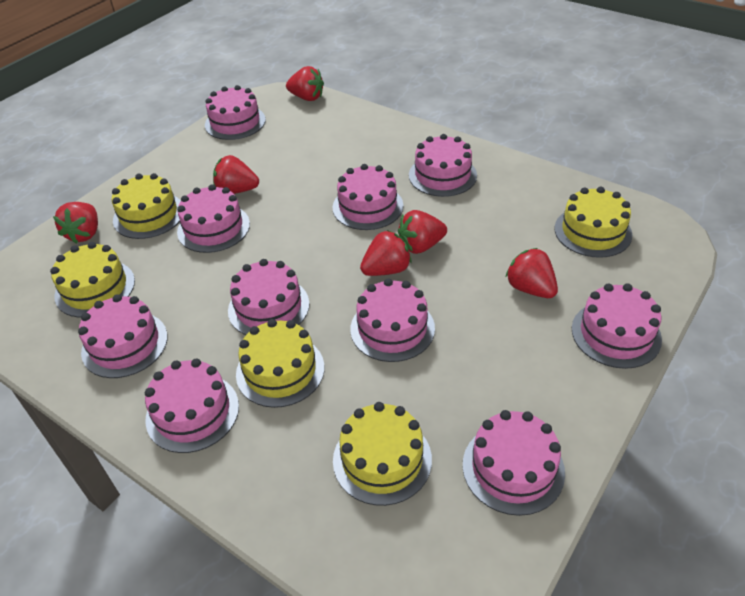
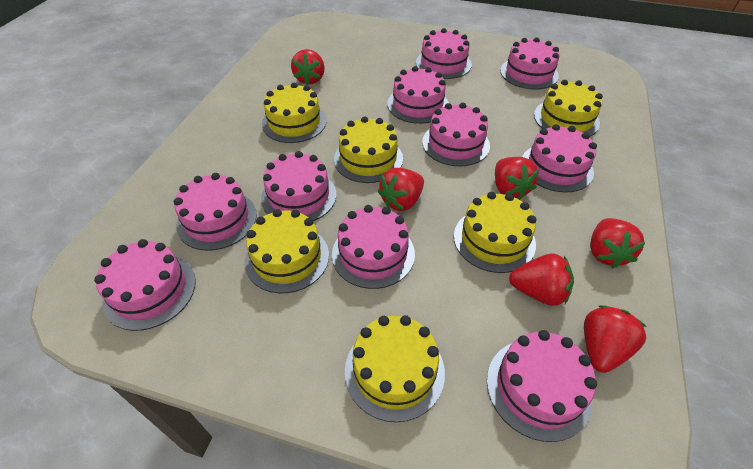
yellow cake: 5 -> 6

